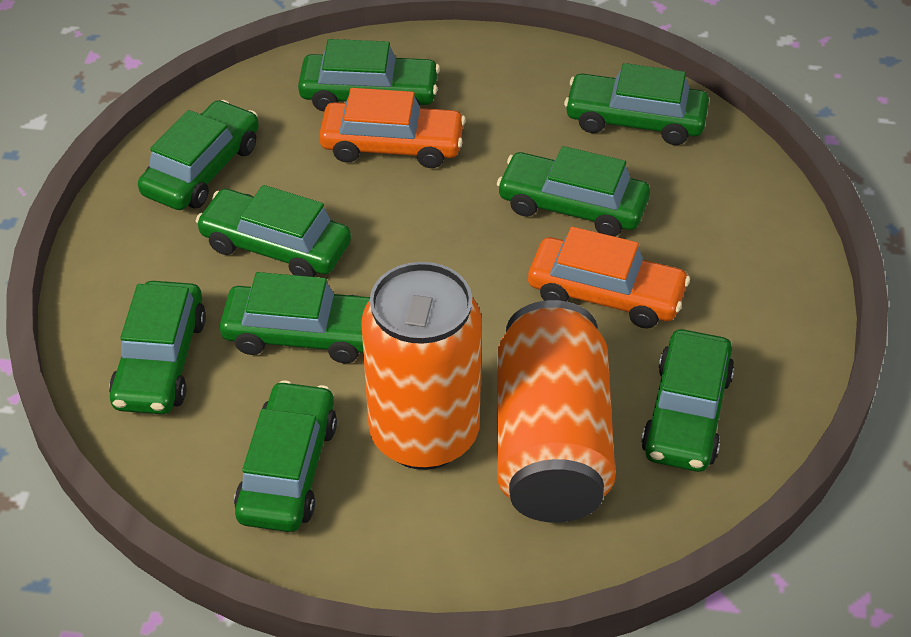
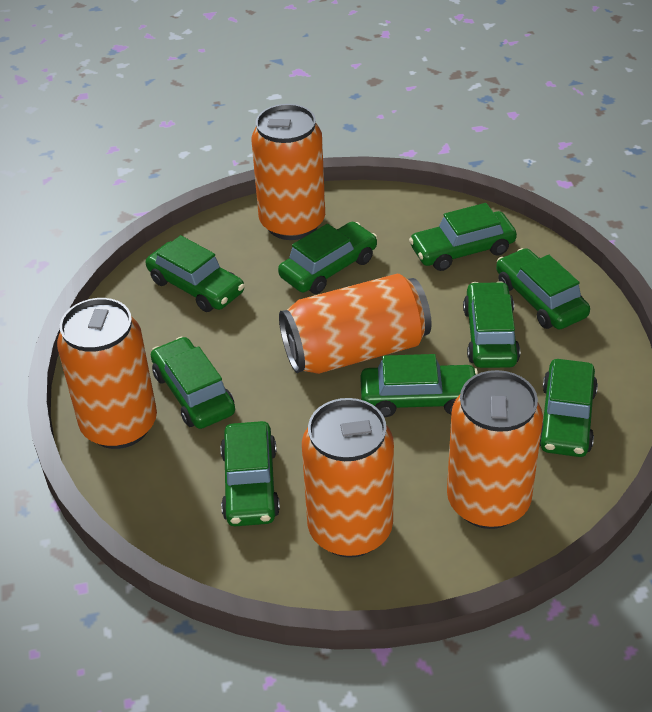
orange can: 2 -> 5
orange car: 2 -> 0

